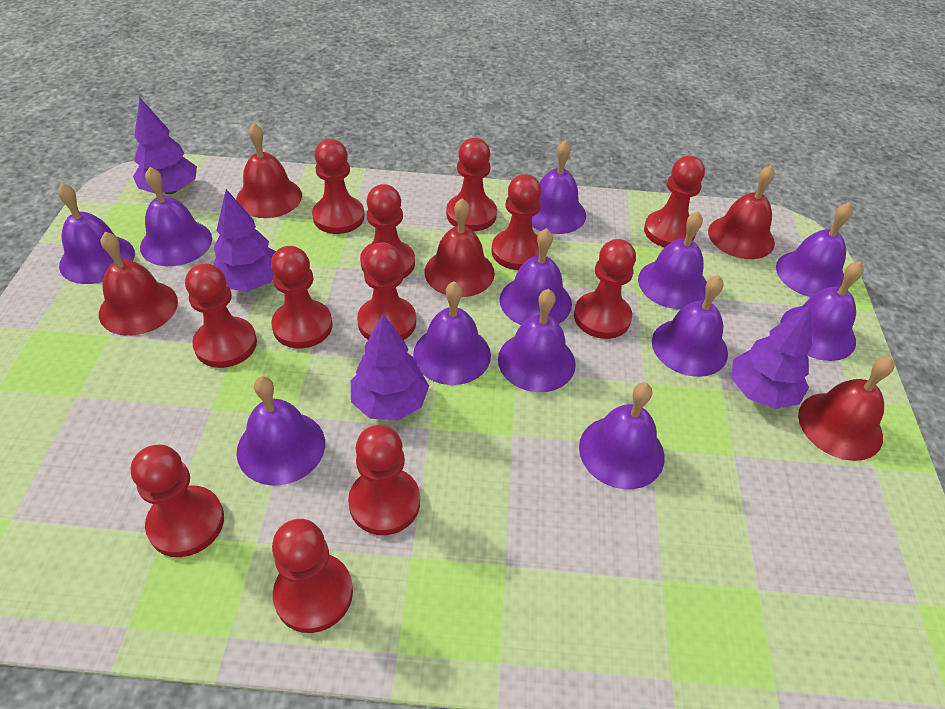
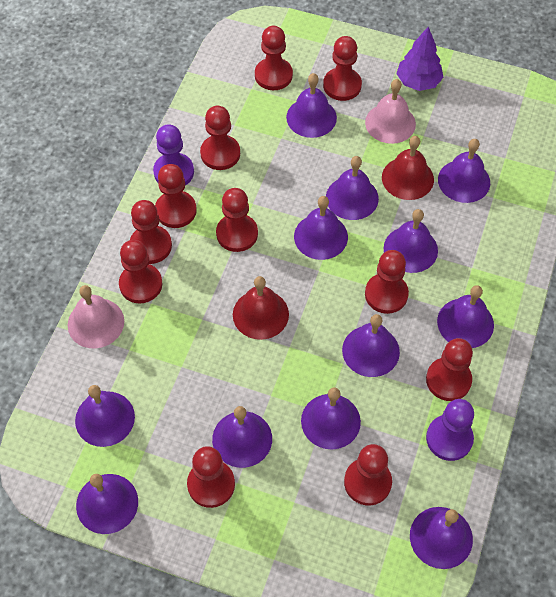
pink bell: 0 -> 2
purple pawn: 0 -> 2
purple tree: 4 -> 1
red bell: 5 -> 2
red pawn: 12 -> 11

